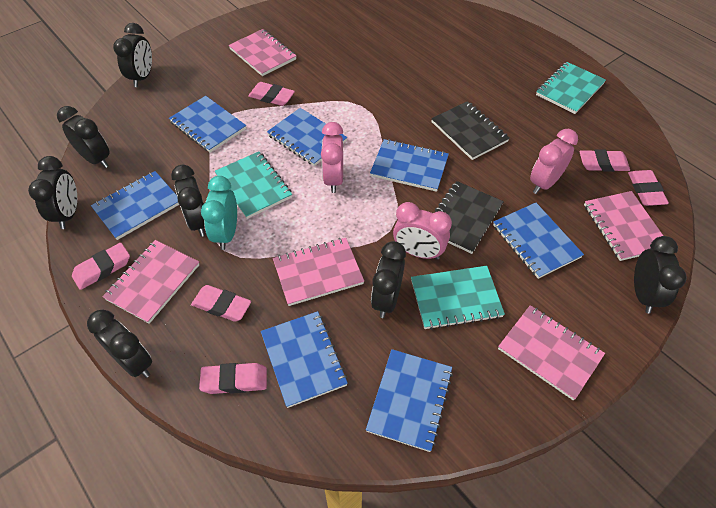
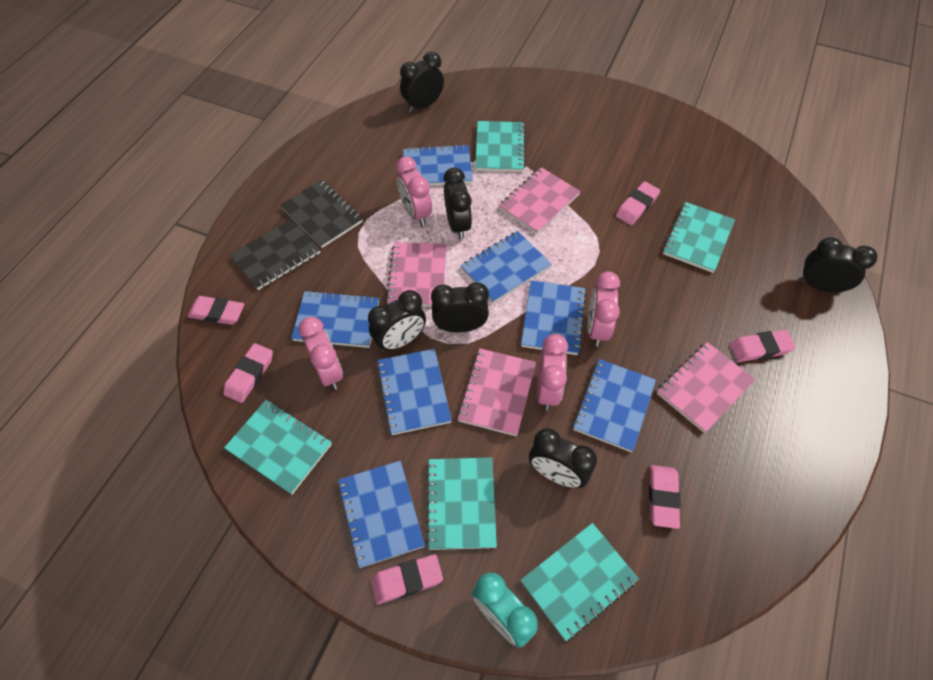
black clock: 7 -> 6
pink clock: 3 -> 4
pink notebook: 5 -> 4
turquoise notebook: 3 -> 5

